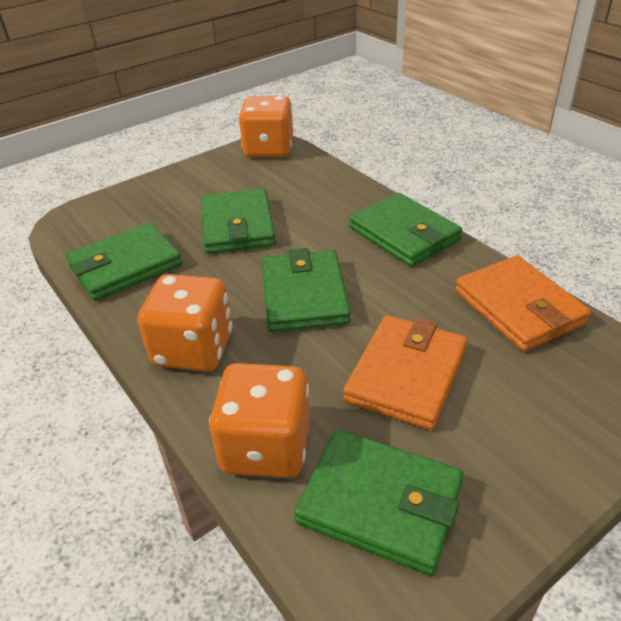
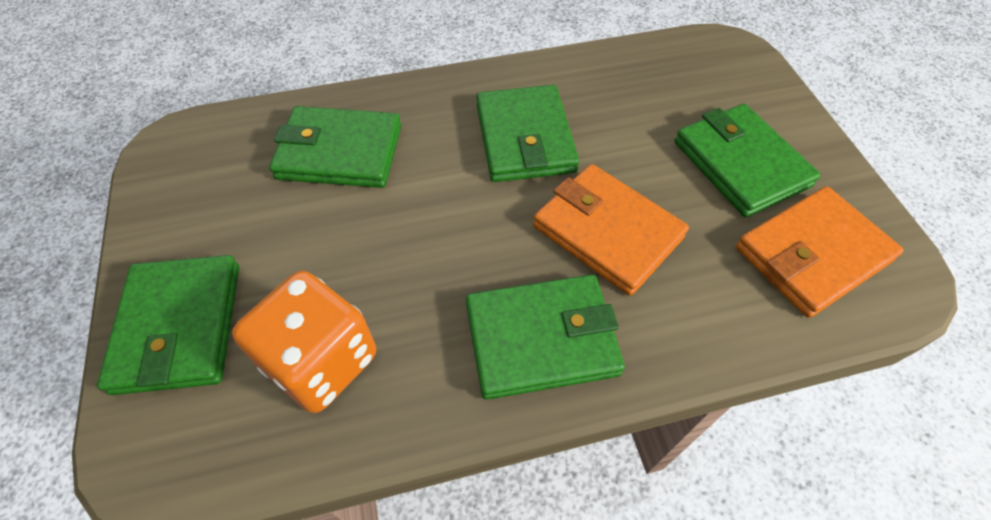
orange dice: 3 -> 1

